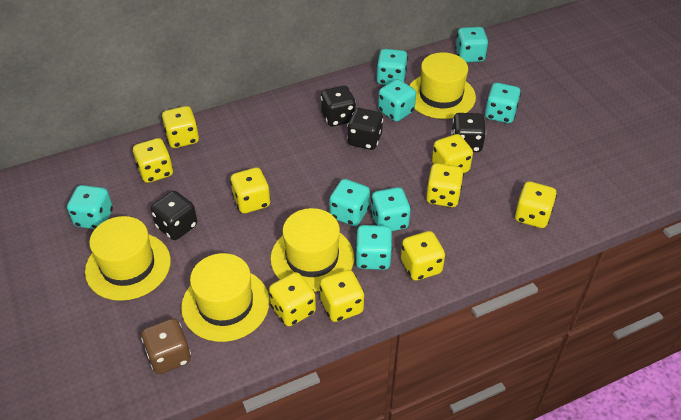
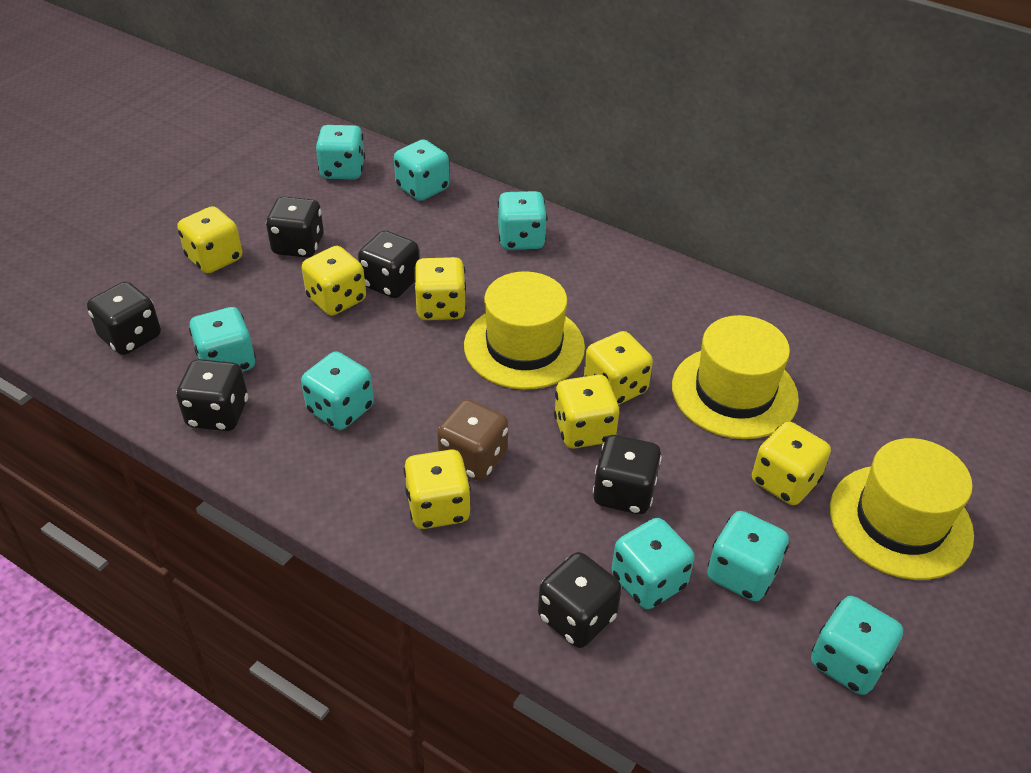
black dice: 4 -> 6
yellow dice: 9 -> 7
yellow hat: 4 -> 3

